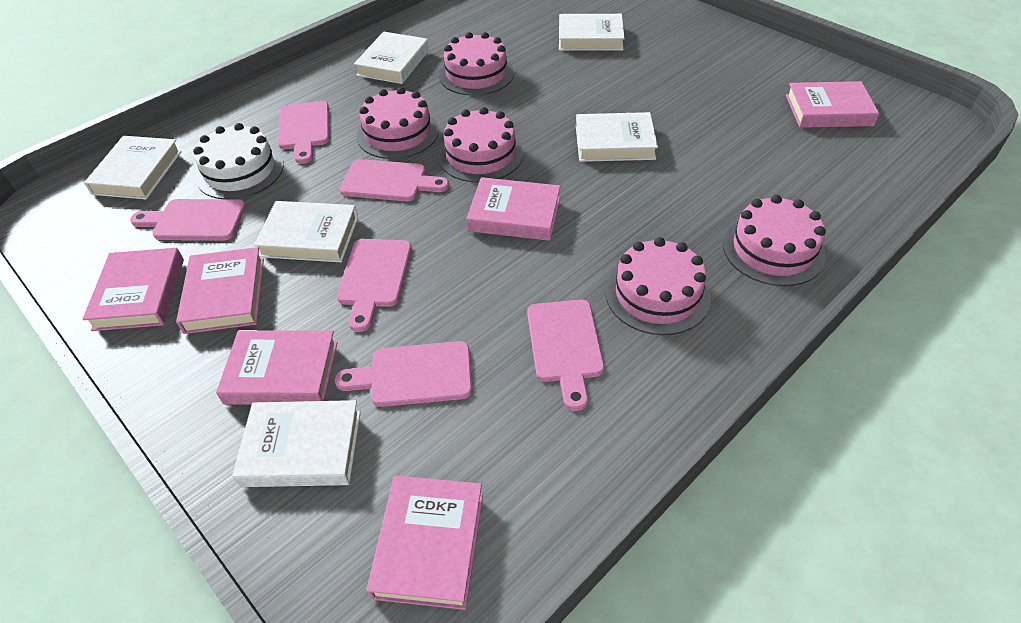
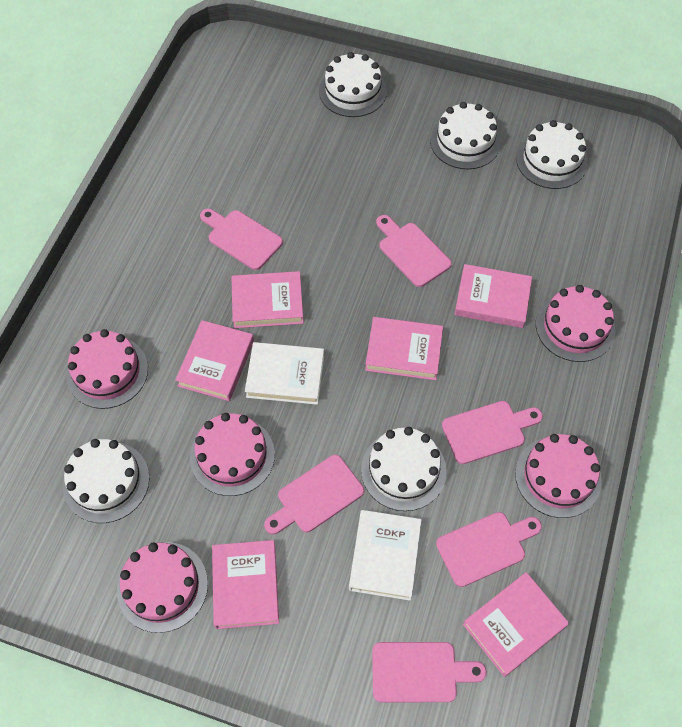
white book: 6 -> 2
white cake: 1 -> 5

